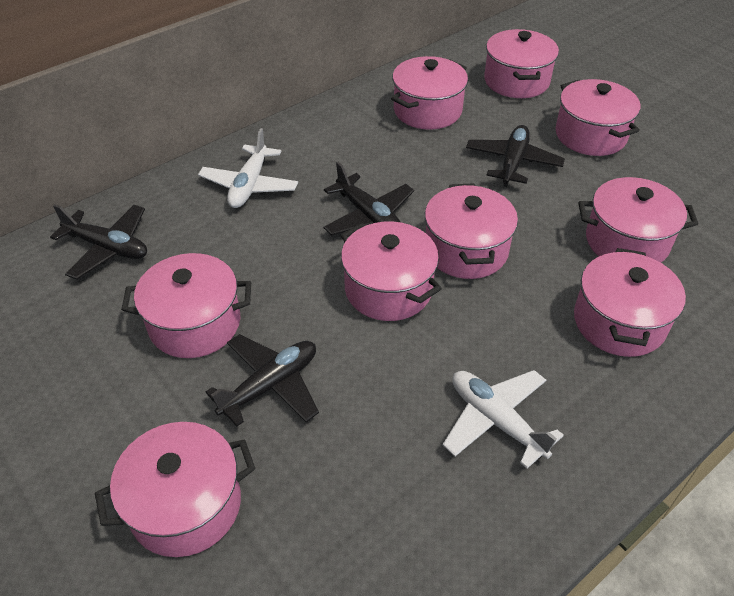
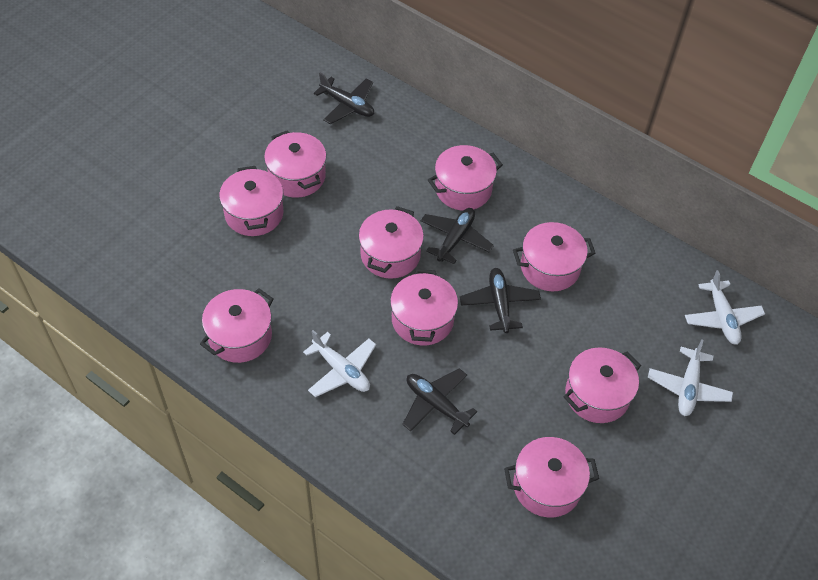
white plane: 2 -> 3

